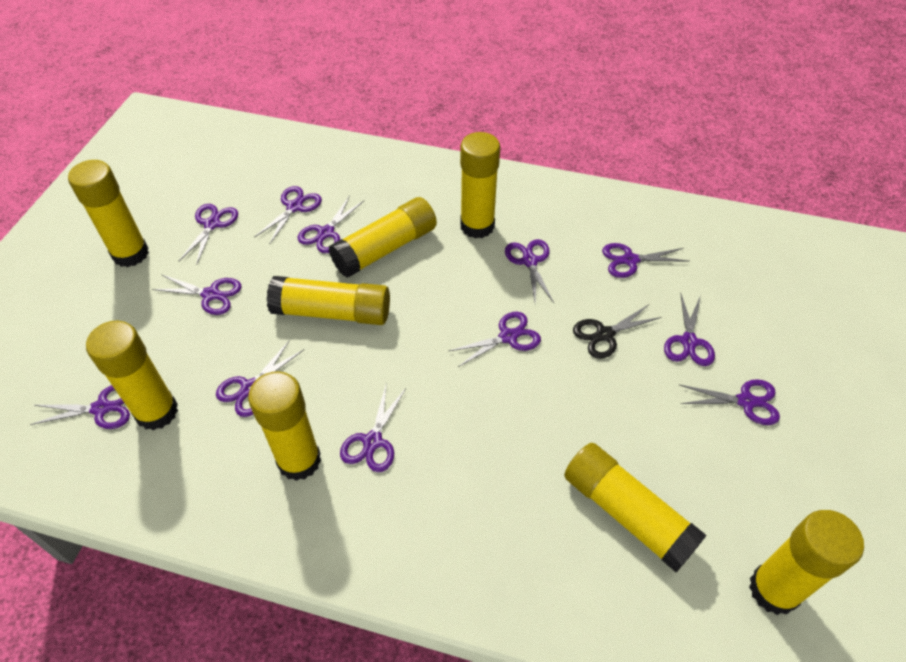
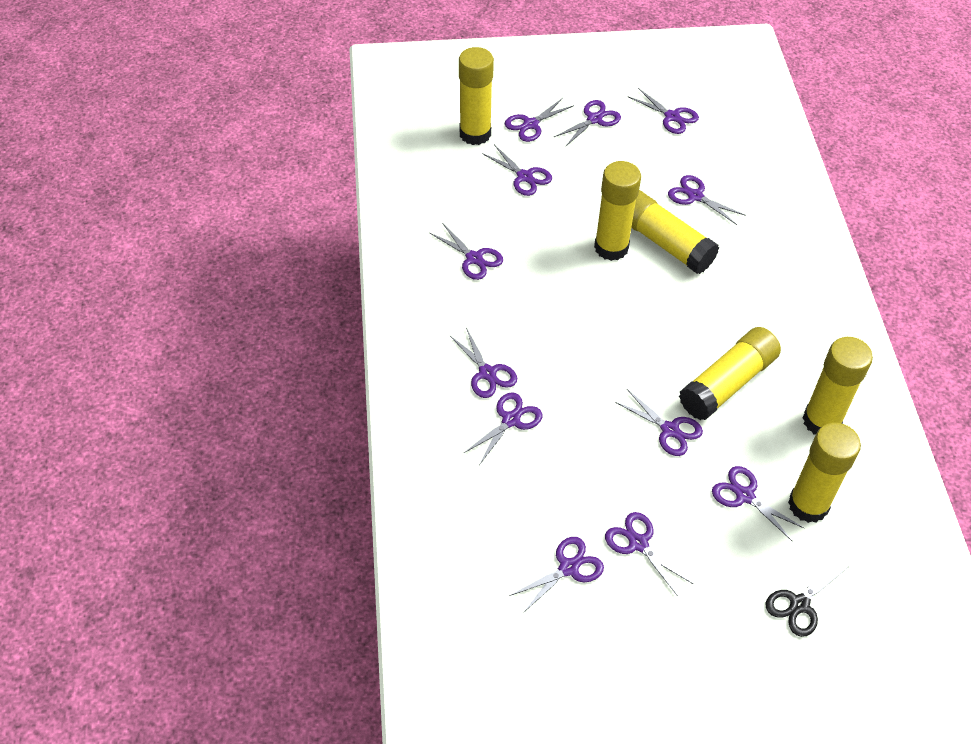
yellow glue stick: 8 -> 6

